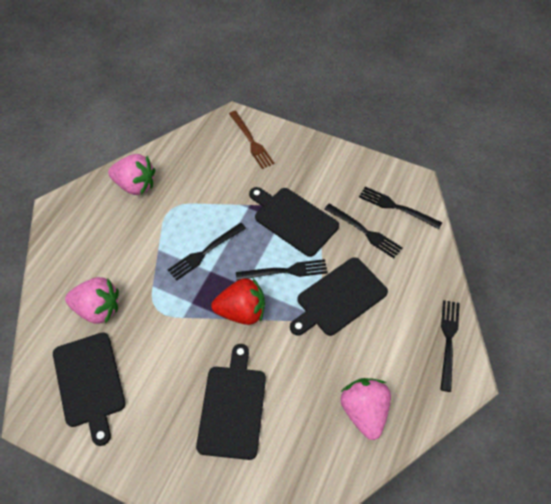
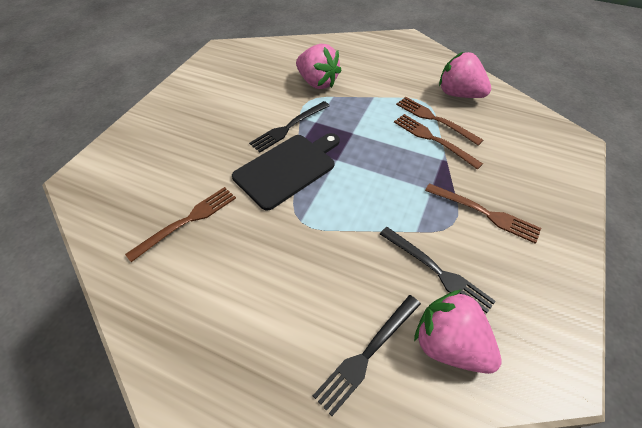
black cutting board: 4 -> 1
black fork: 5 -> 3
brown fork: 1 -> 4
red strawberry: 1 -> 0

